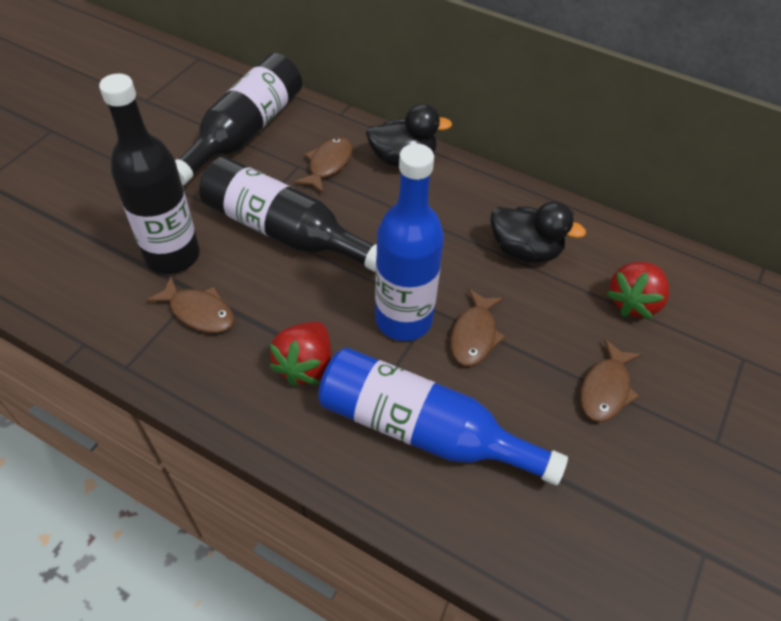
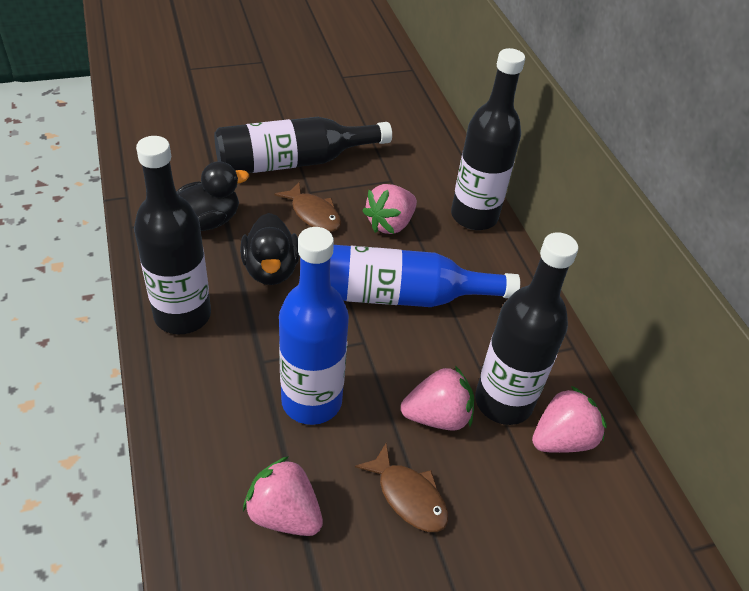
black bottle: 3 -> 4
brown fish: 4 -> 2
pink strawberry: 0 -> 4
red strawberry: 2 -> 0

